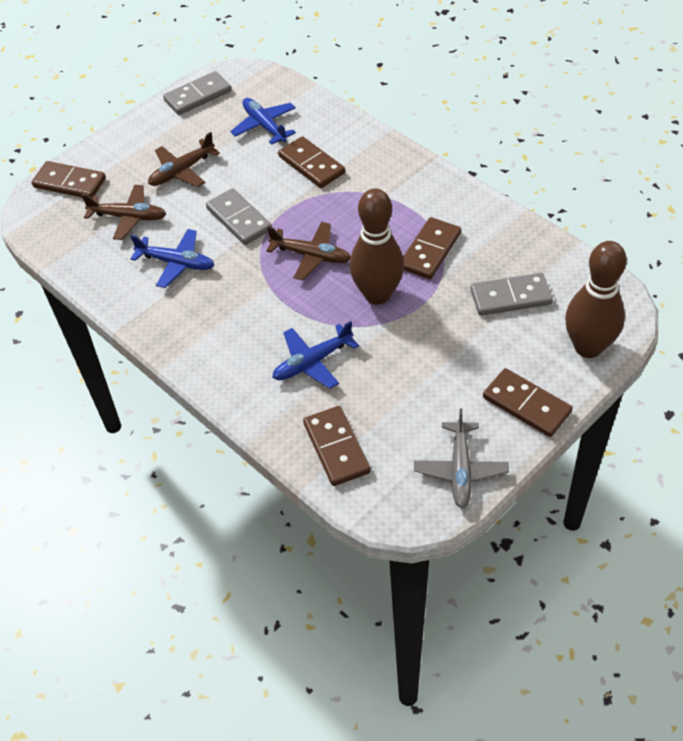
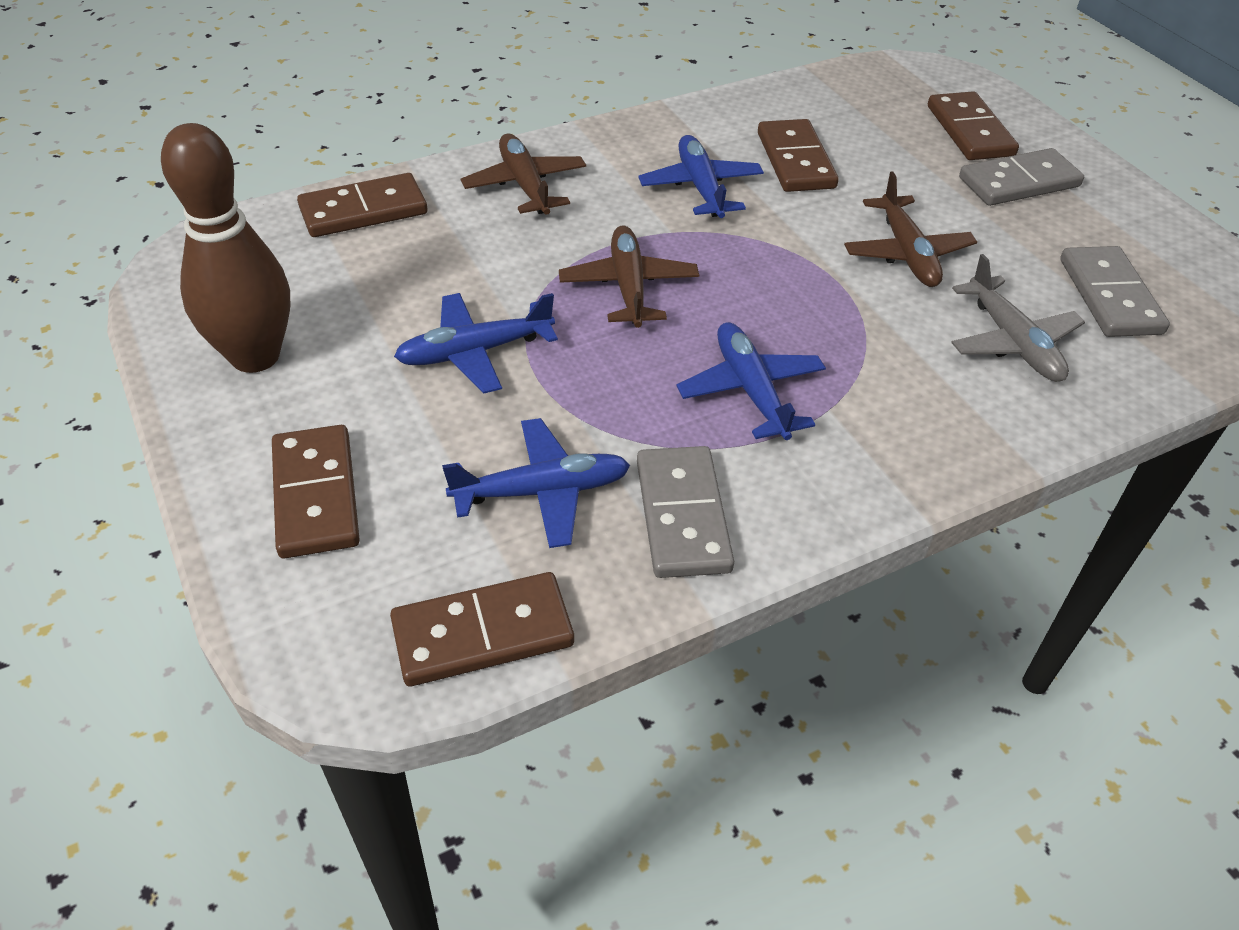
blue plane: 3 -> 4
brown bowling pin: 2 -> 1

